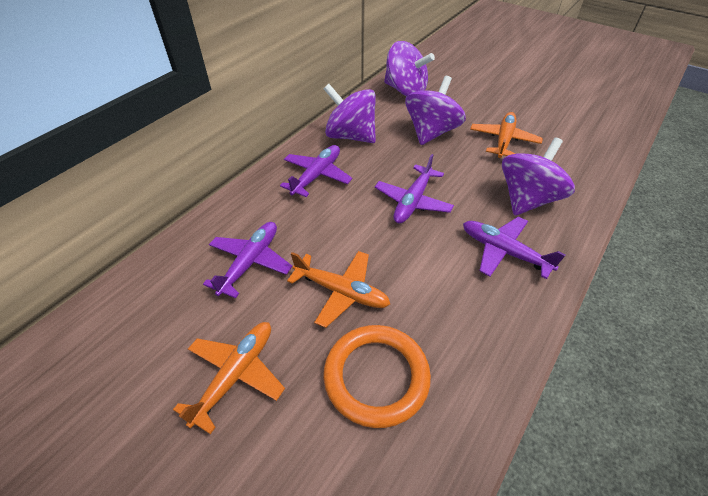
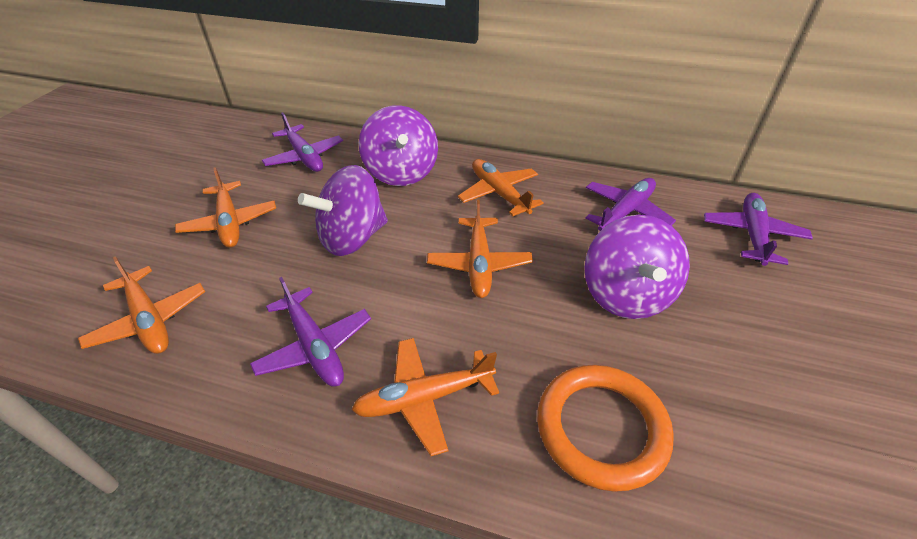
orange plane: 3 -> 5
purple spinning top: 4 -> 3

